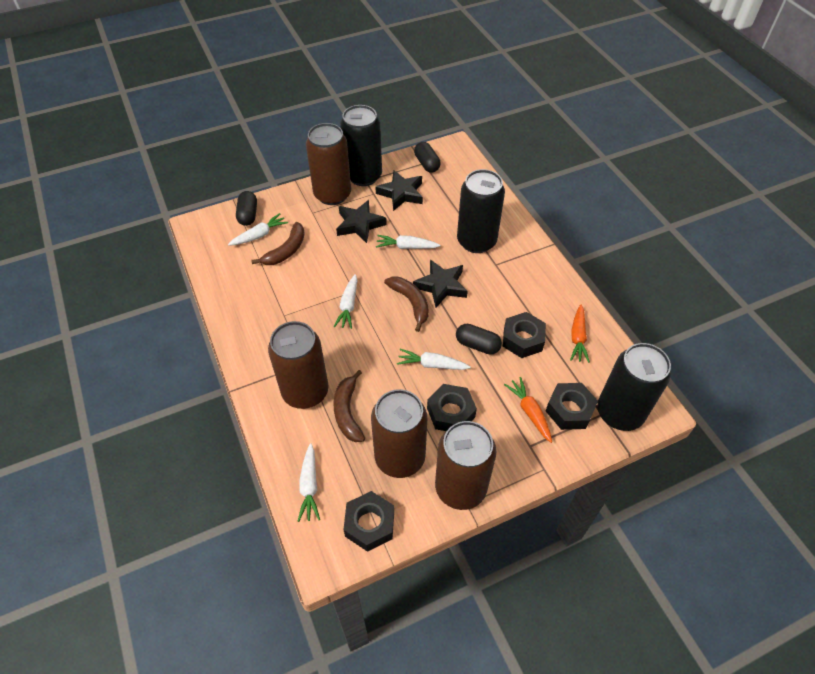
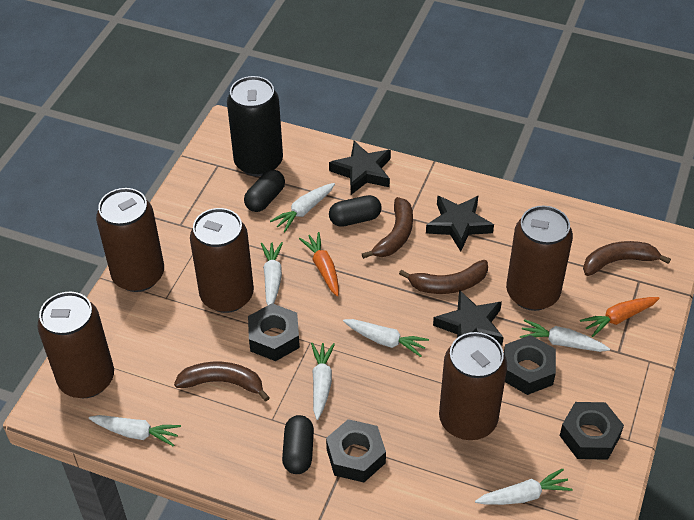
black can: 3 -> 1
brown banana: 3 -> 4
brown can: 4 -> 5
white carrot: 5 -> 7

